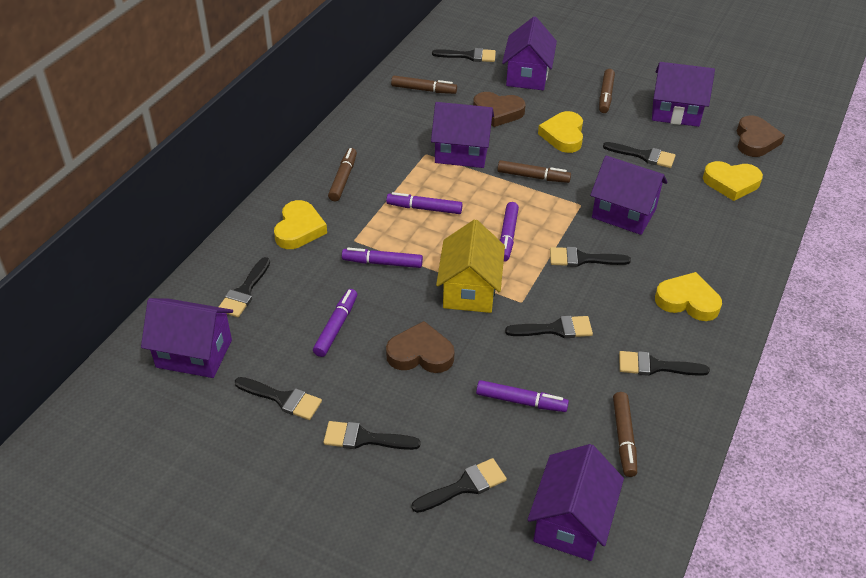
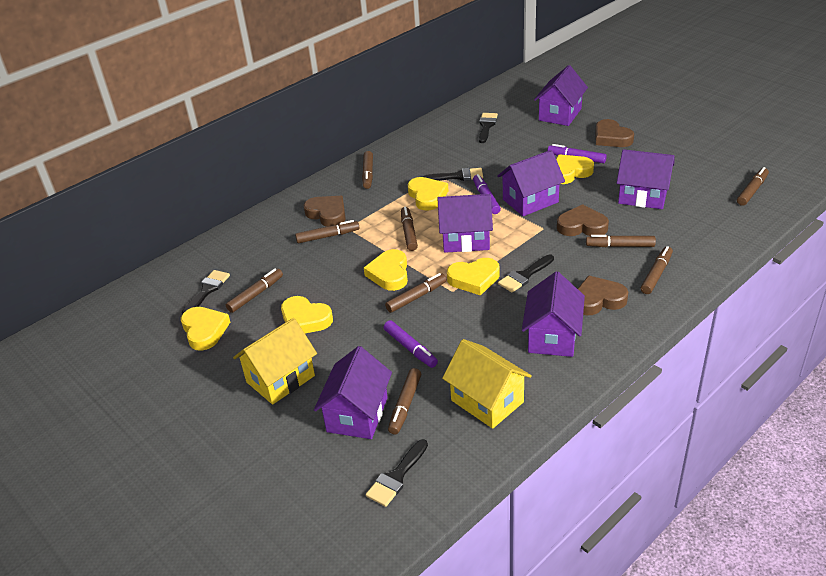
black brush: 9 -> 5
brown heart: 3 -> 4
brown marker: 5 -> 9
purple marker: 5 -> 3
yellow heart: 4 -> 6
yellow house: 1 -> 2

